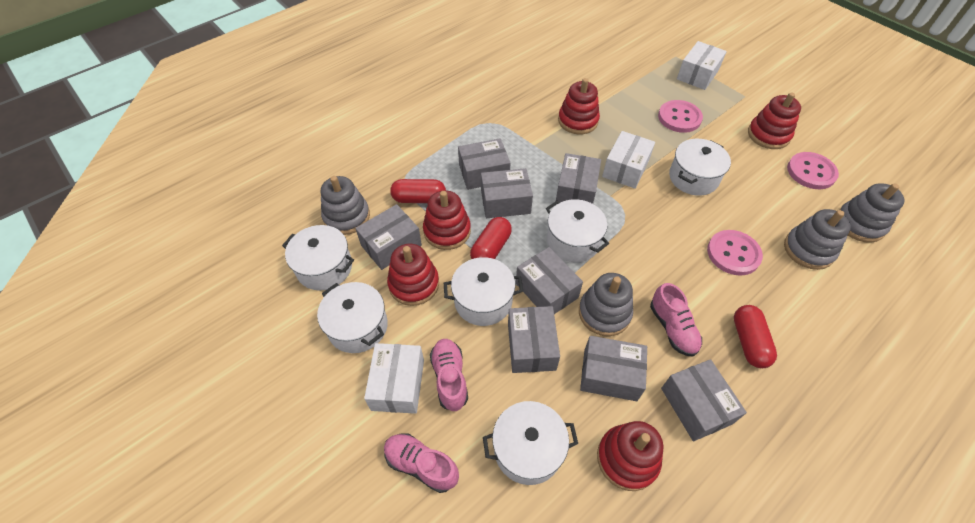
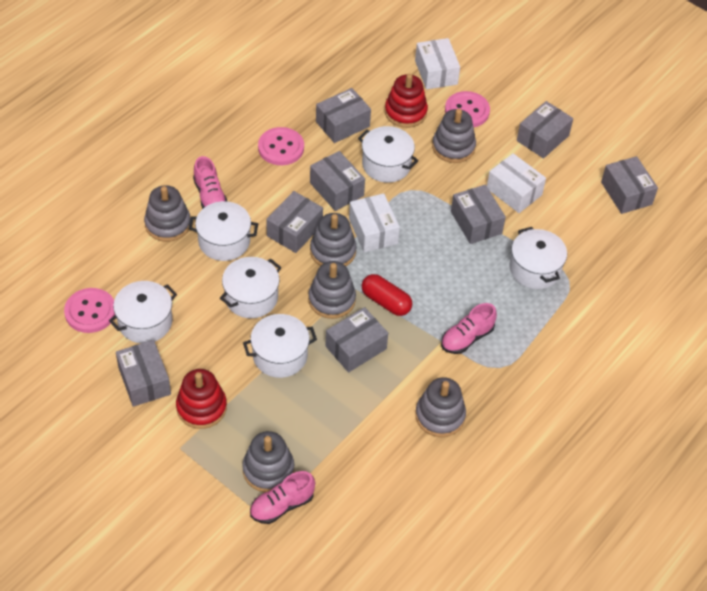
grey stacking toy: 4 -> 6
red capsule: 3 -> 1
red stacking toy: 5 -> 2

